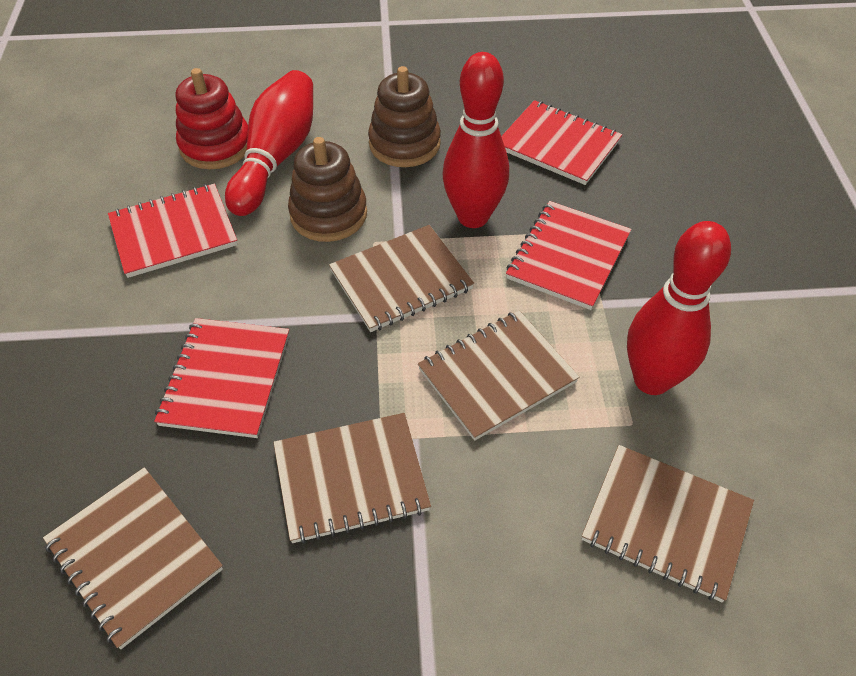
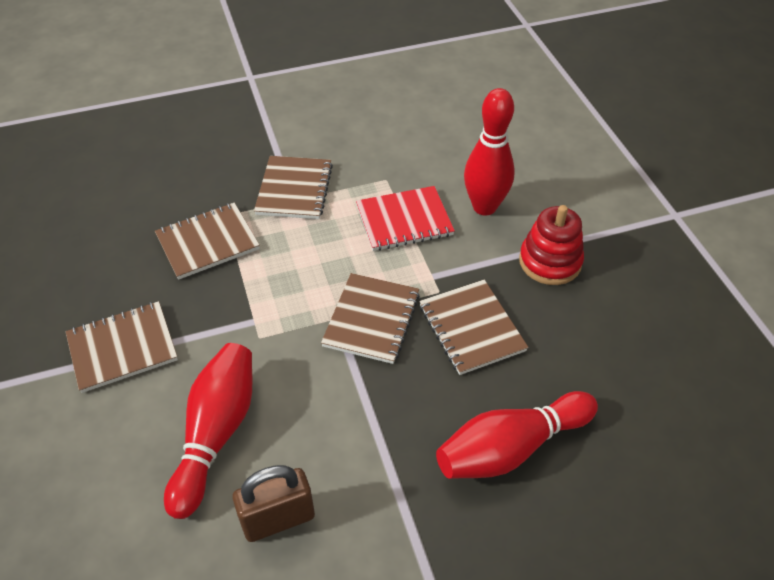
brown padlock: 0 -> 1
brown stacking toy: 2 -> 0
red notebook: 4 -> 1

